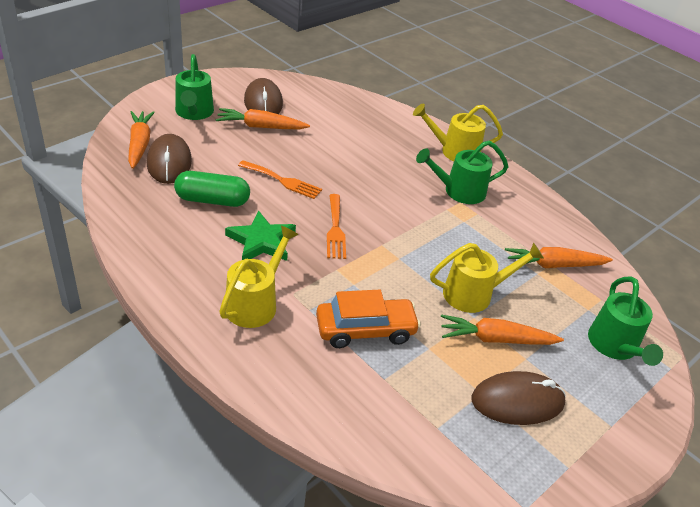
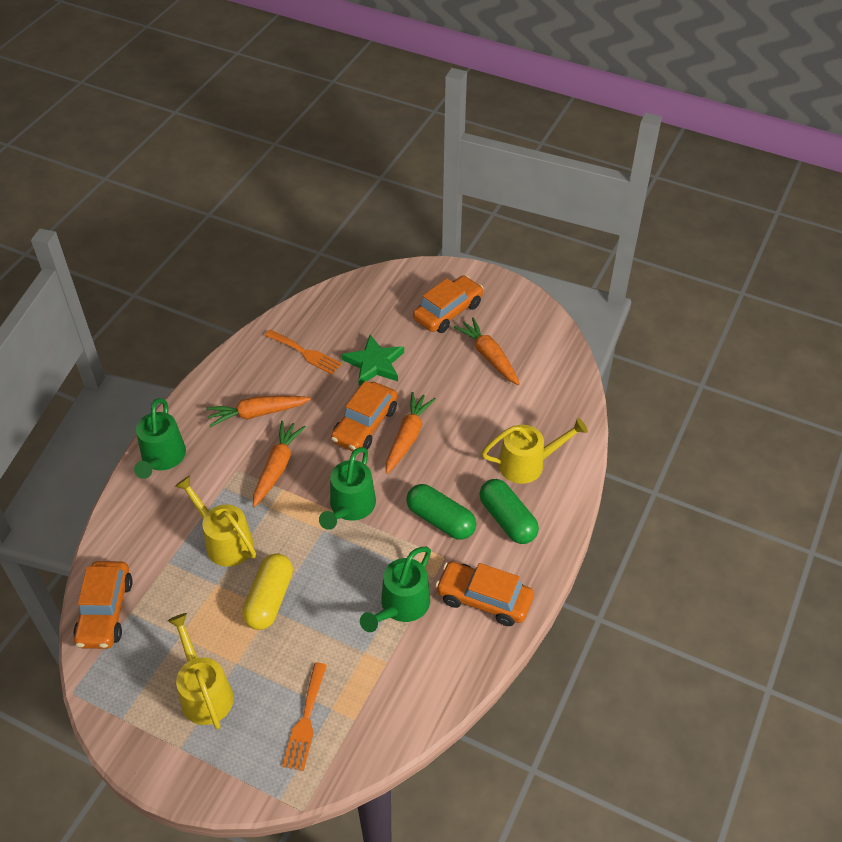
brown mouse: 3 -> 0
green capsule: 1 -> 2
orange car: 1 -> 4
yellow capsule: 0 -> 1

